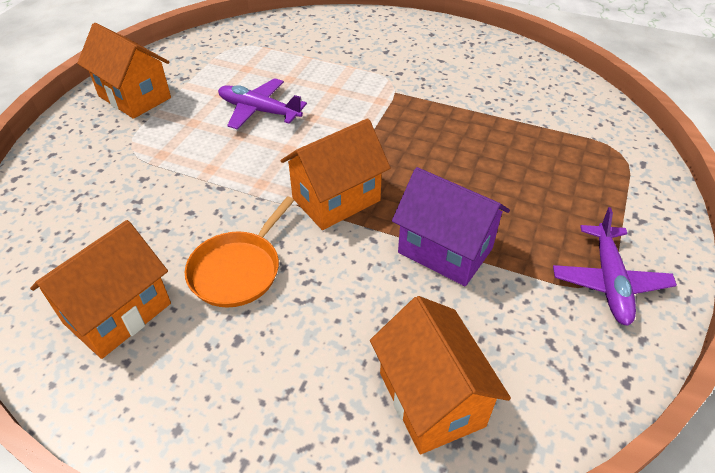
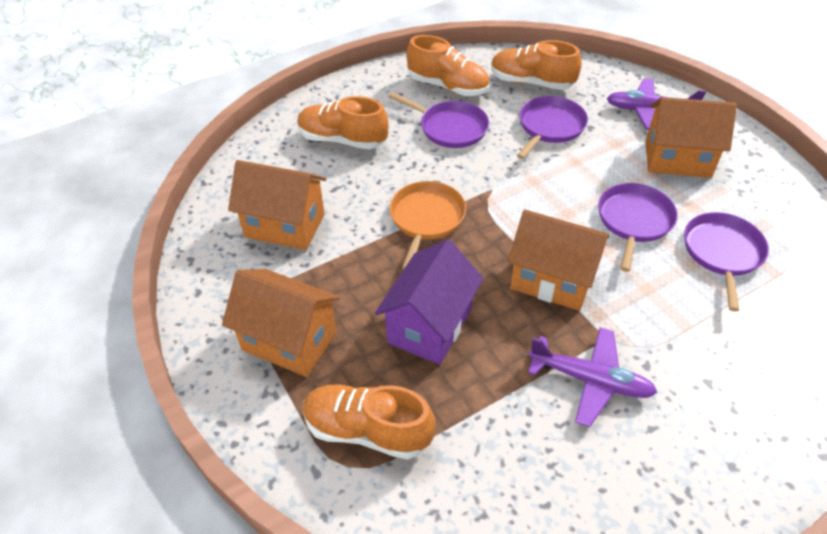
orange shoe: 0 -> 4
purple pan: 0 -> 4

